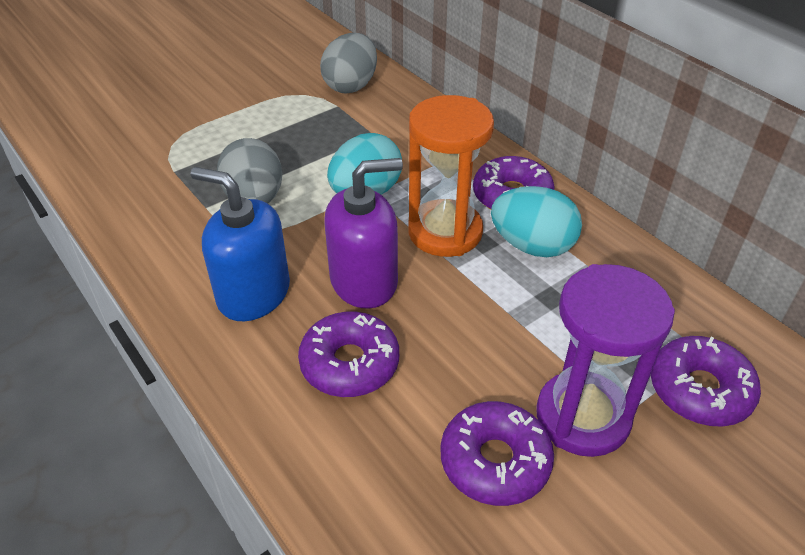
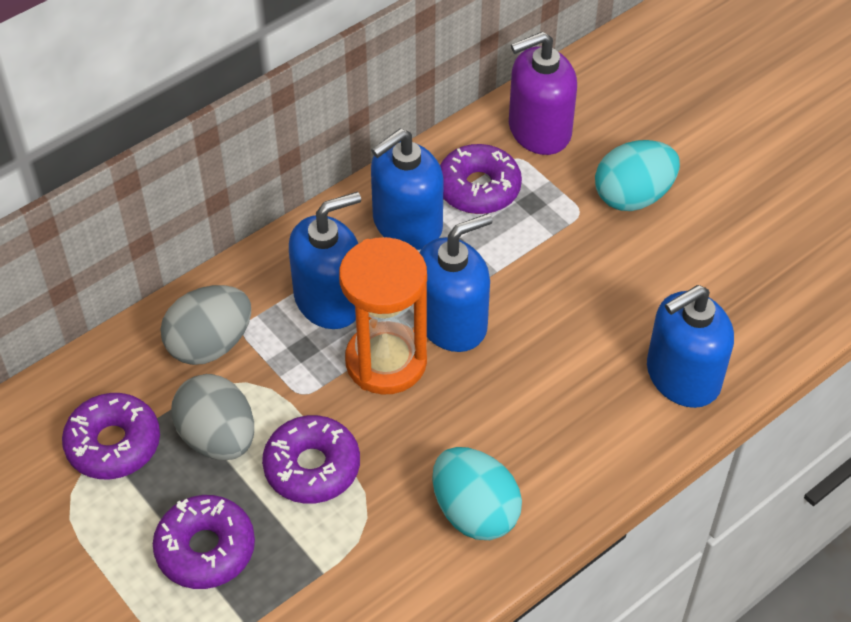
blue soap dispenser: 1 -> 4
purple hourglass: 1 -> 0

